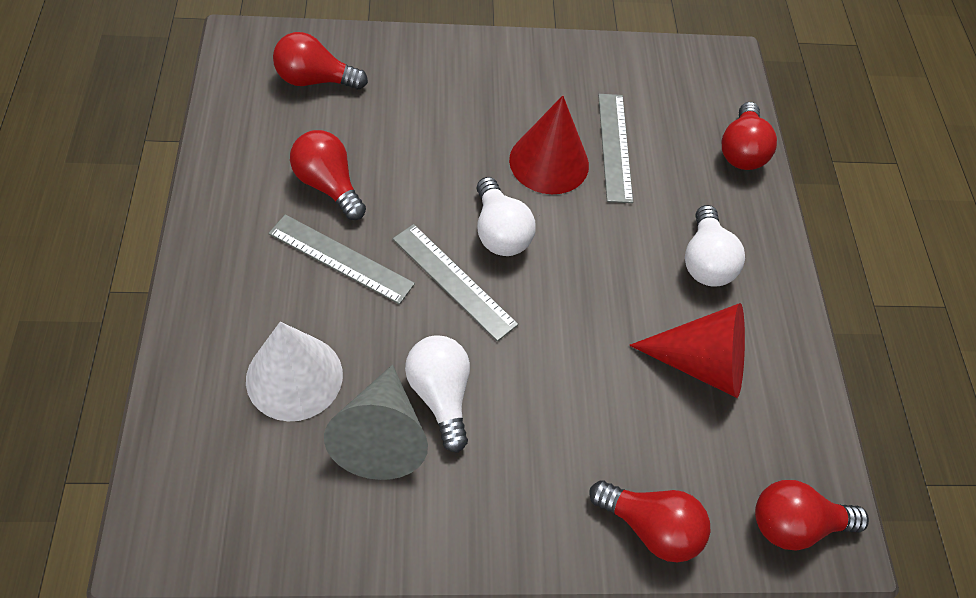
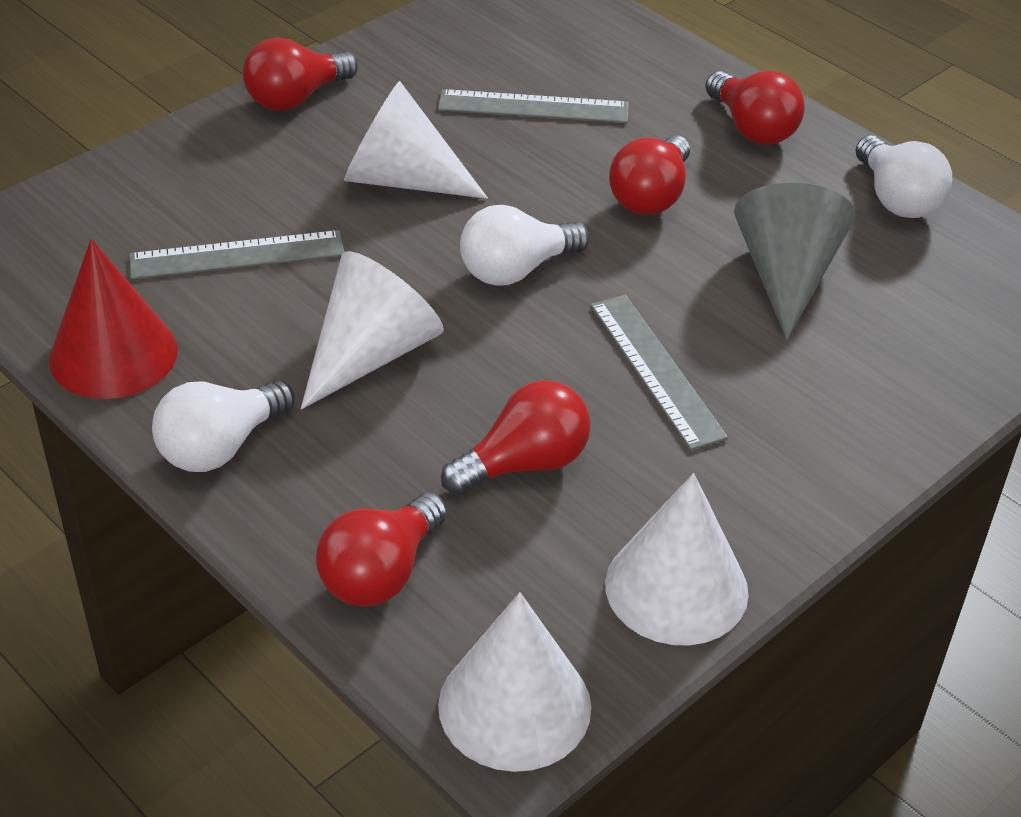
red cone: 2 -> 1
white cone: 1 -> 4

